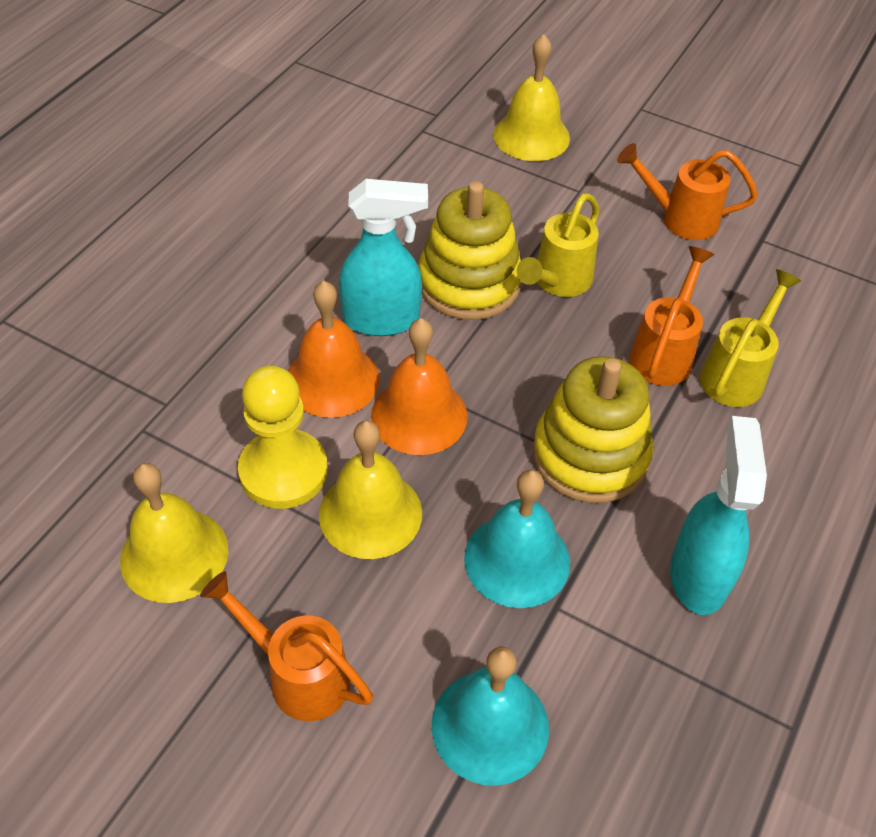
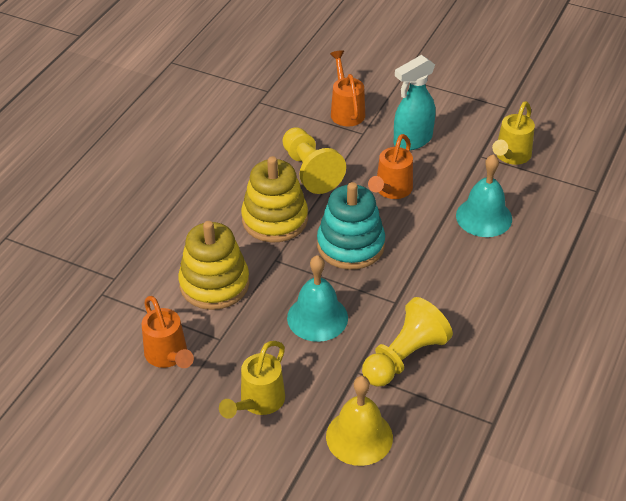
orange bell: 2 -> 0
turquoise spray bottle: 2 -> 1
turquoise stacking toy: 0 -> 1
yellow bell: 3 -> 1
yellow pawn: 1 -> 2

